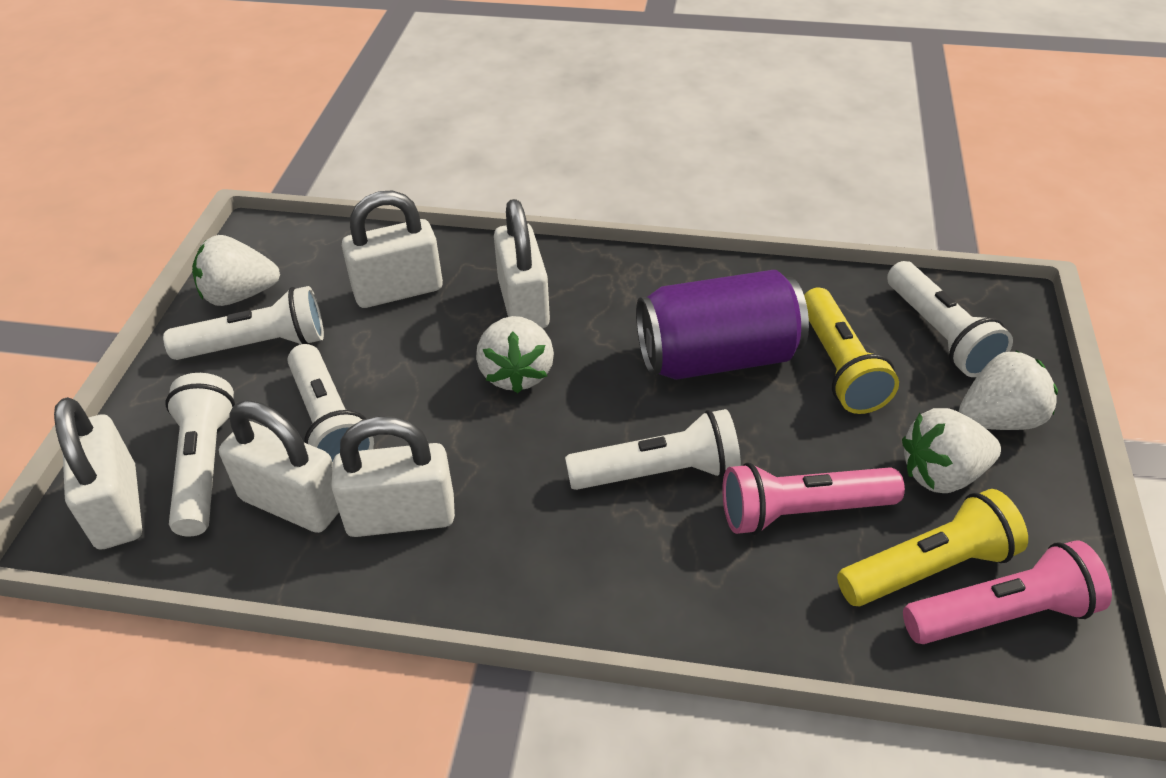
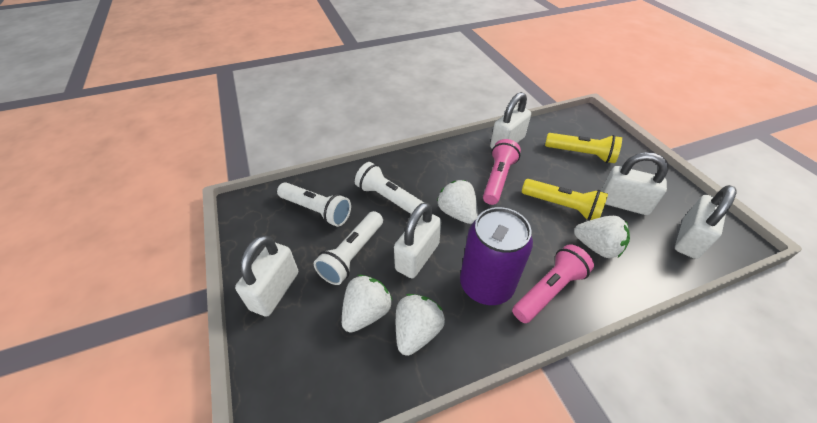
white flashlight: 5 -> 3

